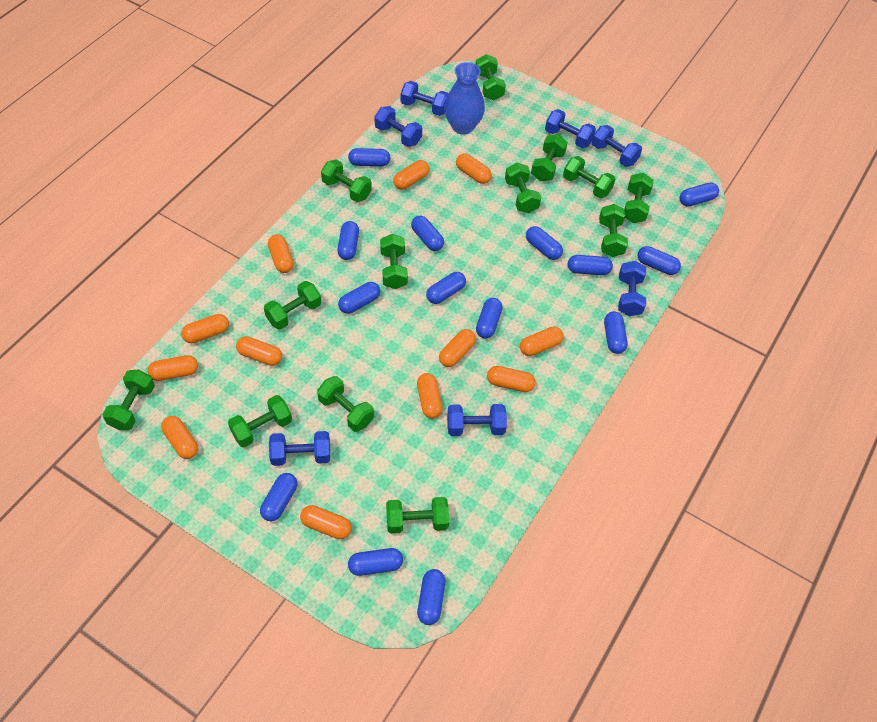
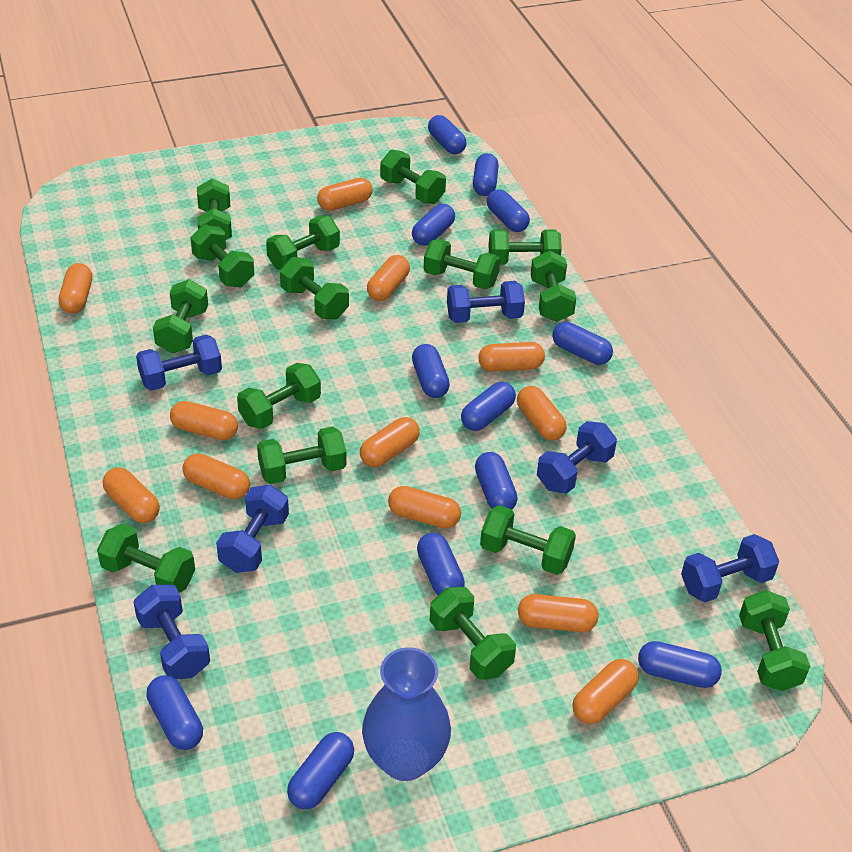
blue capsule: 14 -> 12
blue dumbbell: 7 -> 6
green dumbbell: 13 -> 15

